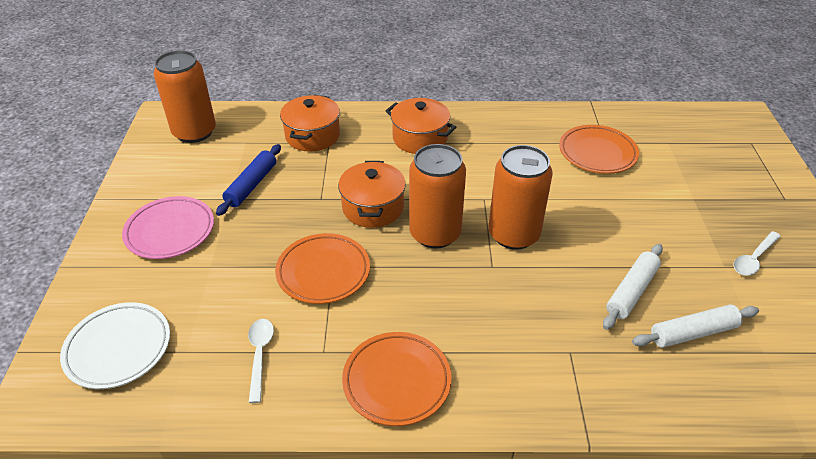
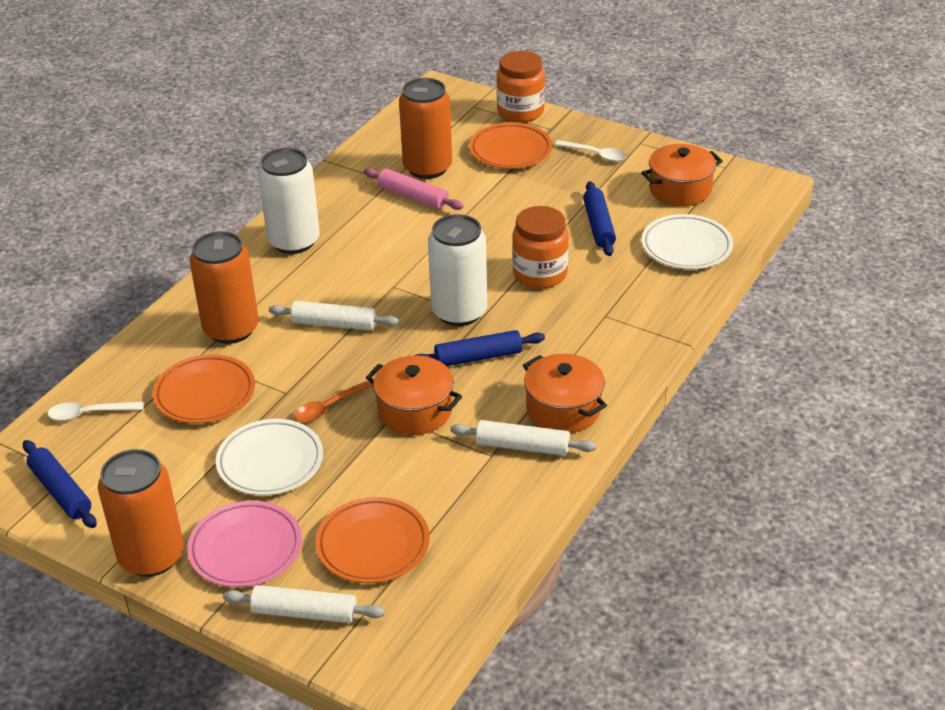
blue rolling pin: 1 -> 3
orange jar: 0 -> 2
orange spoon: 0 -> 1
pink rolling pin: 0 -> 1
white can: 0 -> 2
white plate: 1 -> 2
white rolling pin: 2 -> 3

